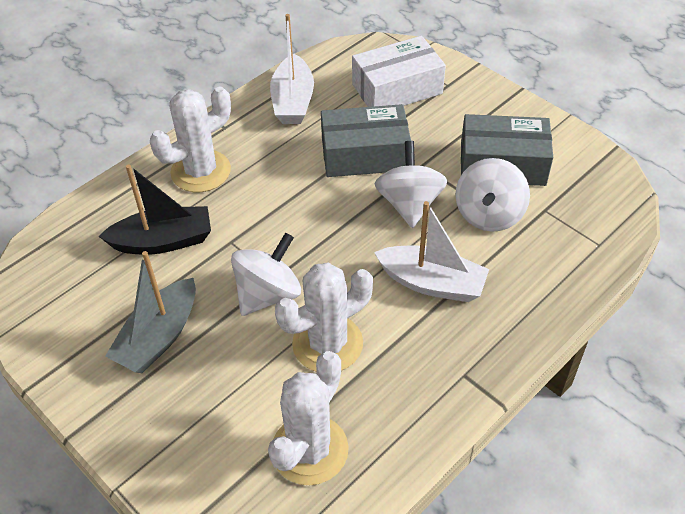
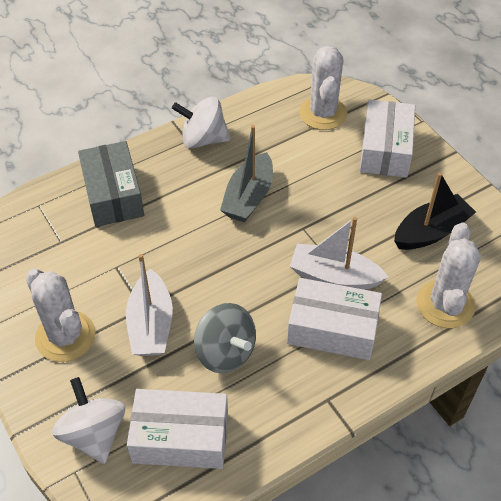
grey box: 2 -> 1
grey spinning top: 0 -> 1
white box: 1 -> 3
white spinning top: 3 -> 2

